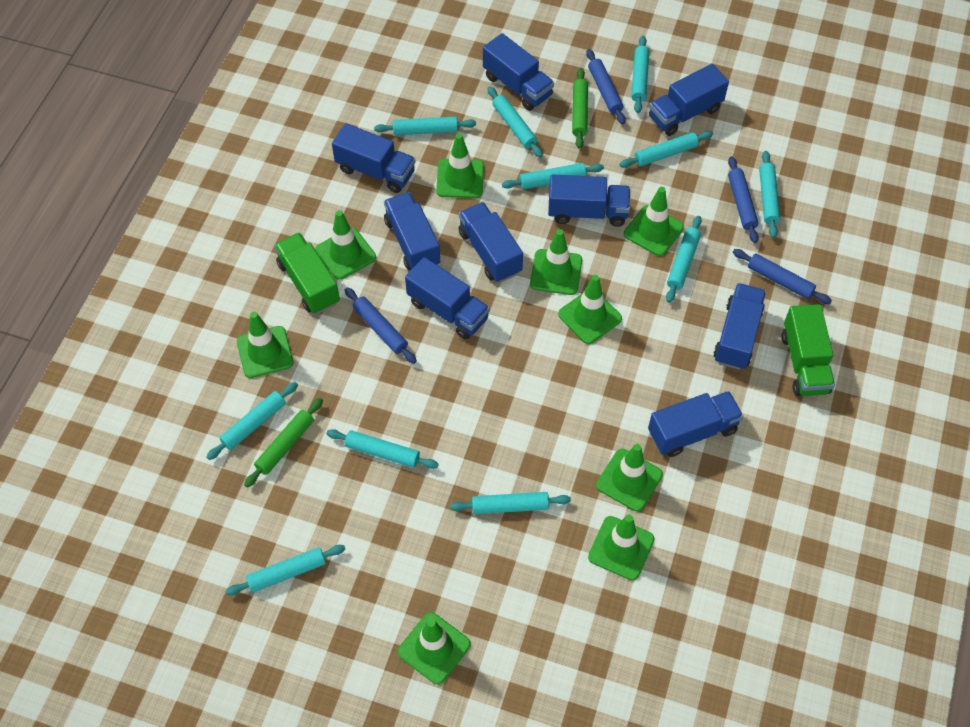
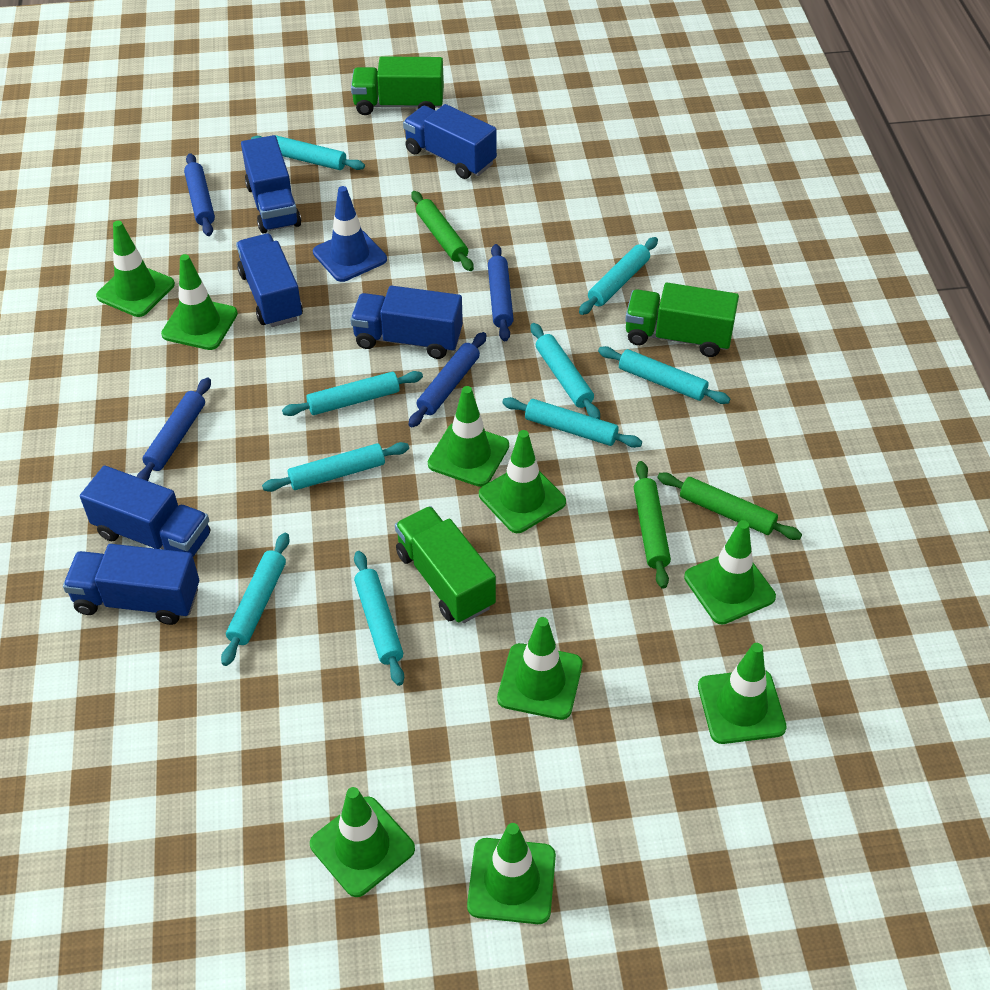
blue traffic cone: 0 -> 1
blue truck: 9 -> 6
green rolling pin: 2 -> 3
green truck: 2 -> 3
turquoise rolling pin: 11 -> 9

